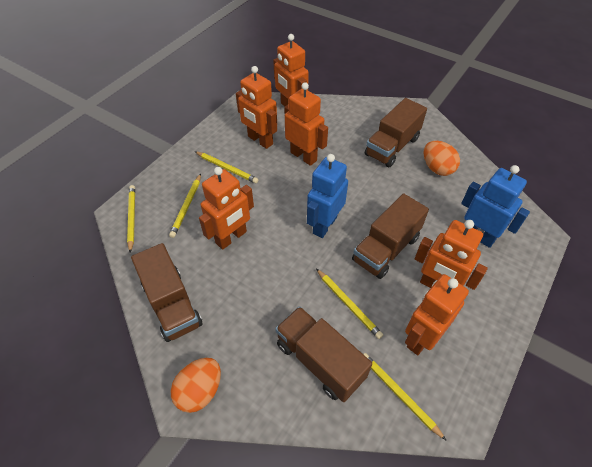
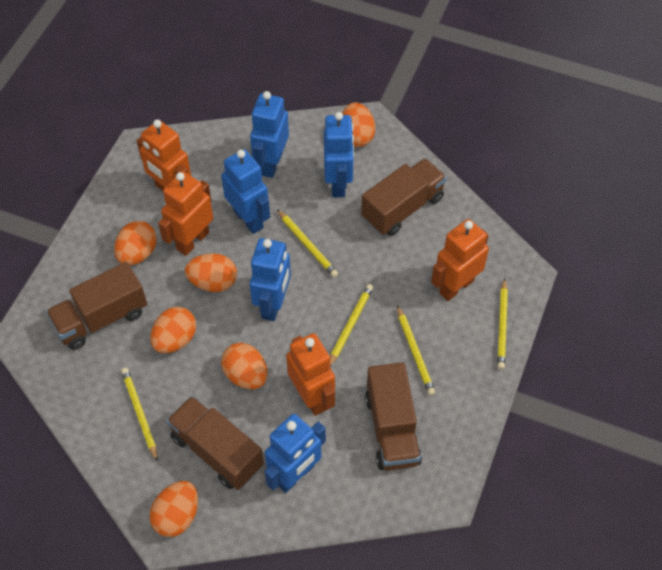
blue robot: 2 -> 5
orange egg: 2 -> 6
orange robot: 6 -> 4

